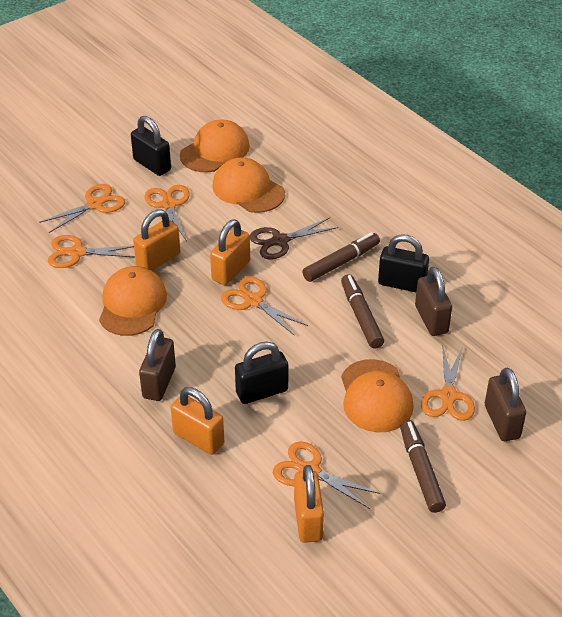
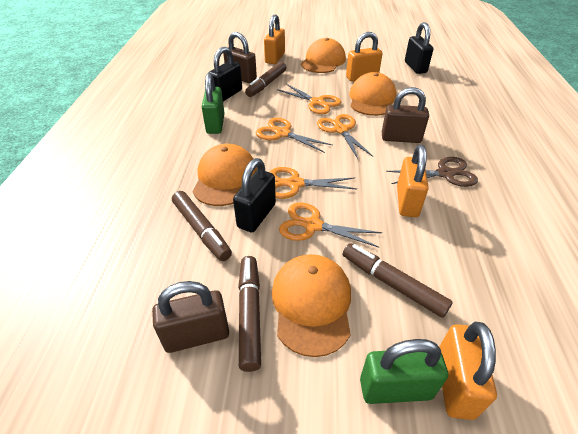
brown marker: 3 -> 4
green padlock: 0 -> 2
orange scissors: 6 -> 5

